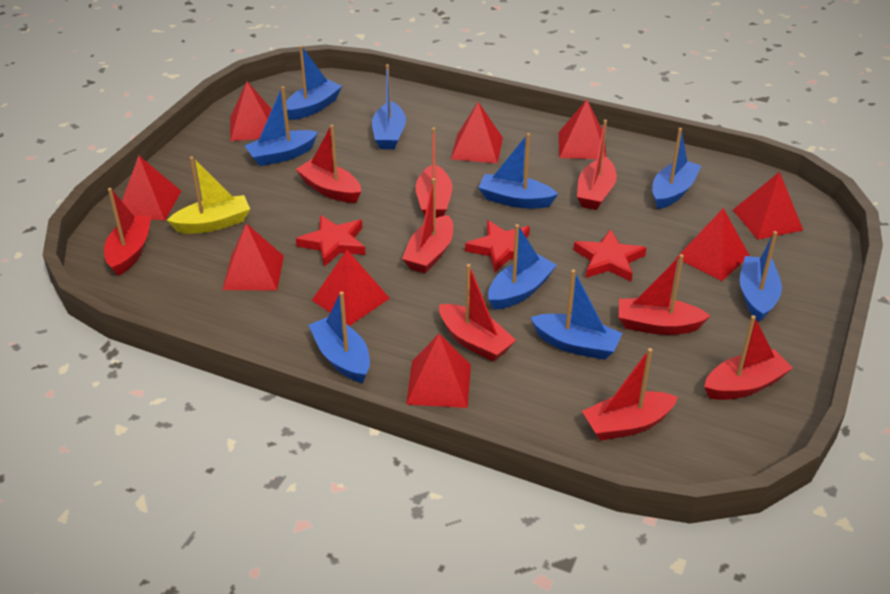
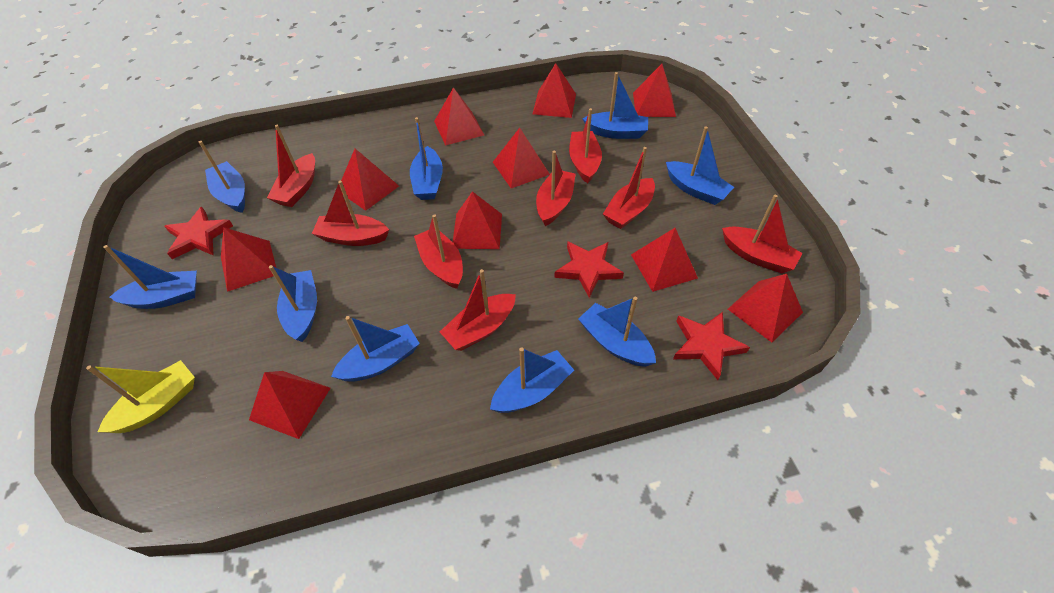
red boat: 9 -> 8
red pyramid: 9 -> 10

